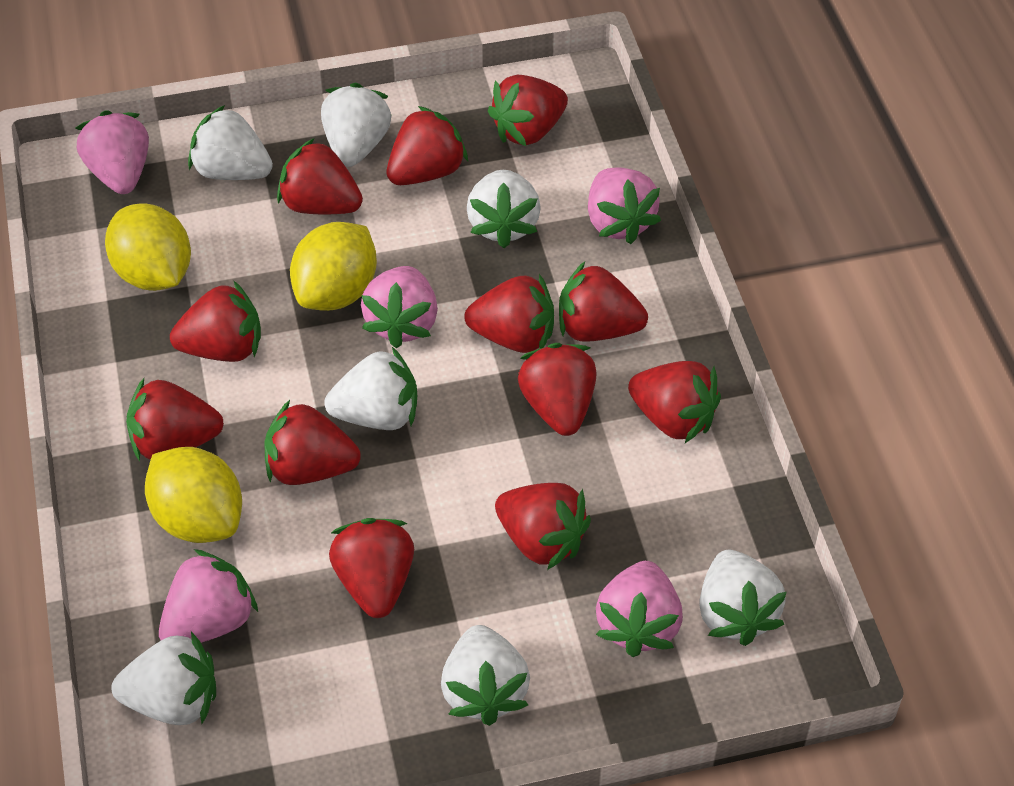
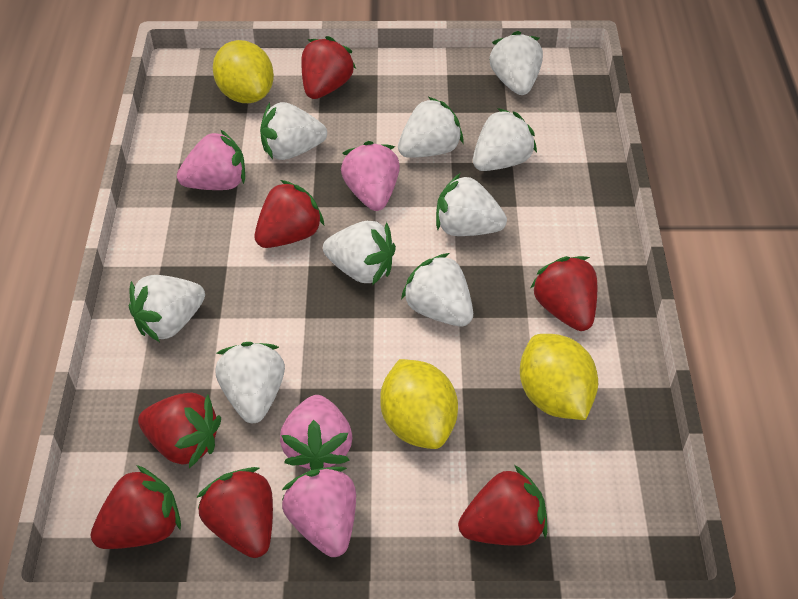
pink strawberry: 5 -> 4
red strawberry: 12 -> 7
white strawberry: 7 -> 9

